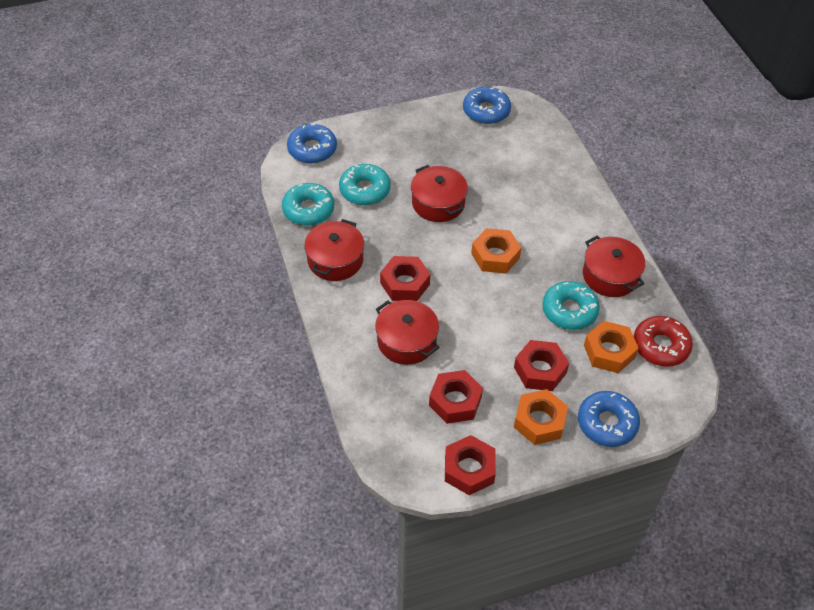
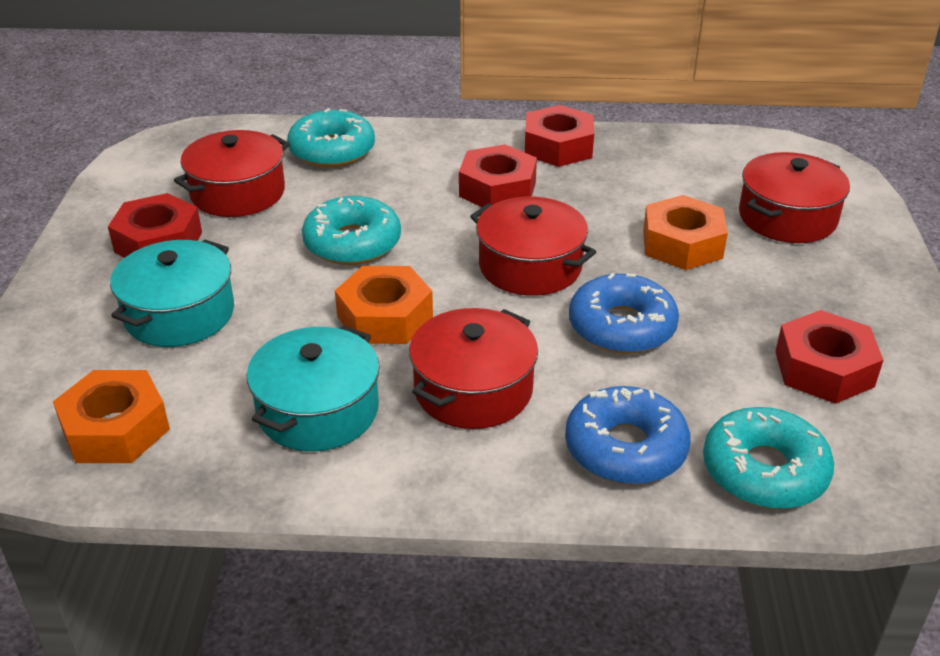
blue donut: 3 -> 2
red donut: 1 -> 0
turquoise pot: 0 -> 2

